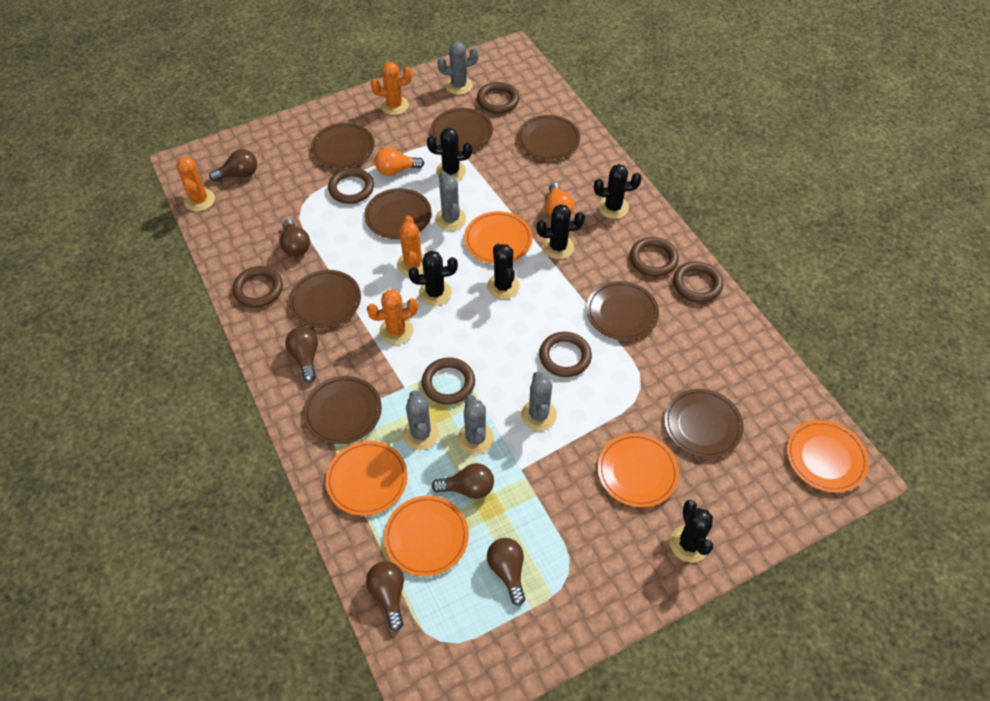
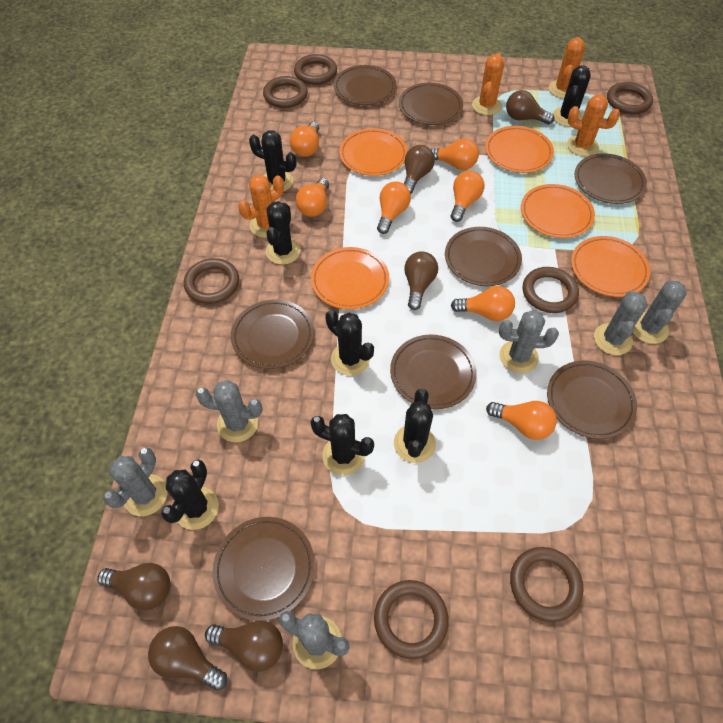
black cactus: 6 -> 7
grey cactus: 5 -> 6
orange light bulb: 2 -> 7

